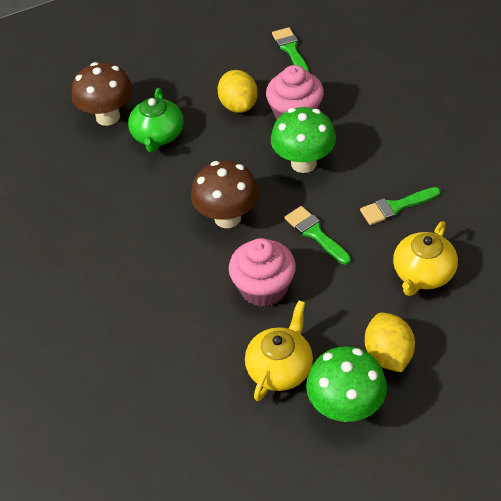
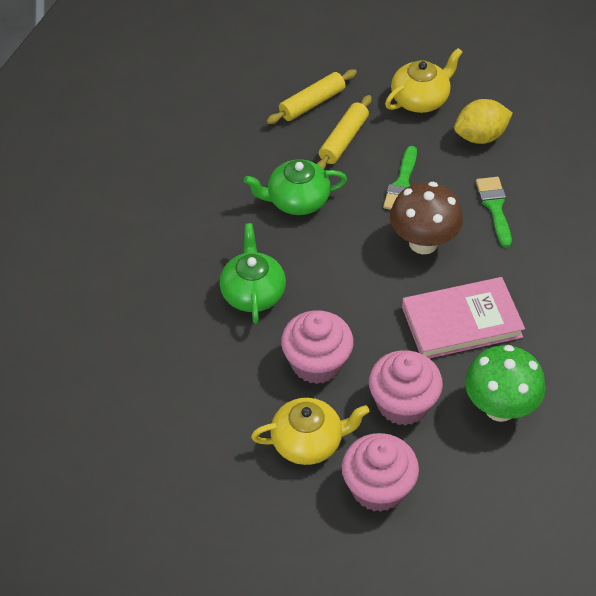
brown mushroom: 2 -> 1
green brush: 3 -> 2
green mushroom: 2 -> 1
green teapot: 1 -> 2
pink book: 0 -> 1
pink cupcake: 2 -> 3
yellow lemon: 2 -> 1
yellow rolling pin: 0 -> 2

